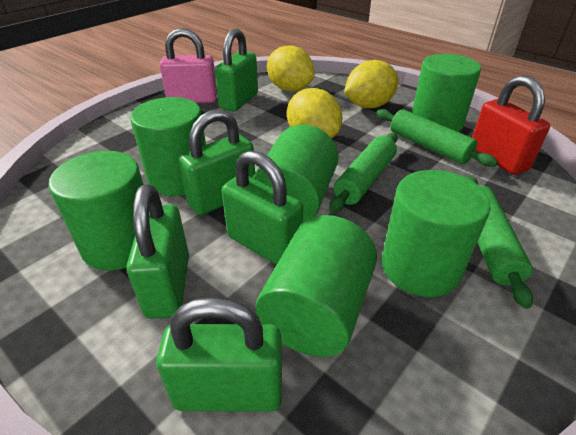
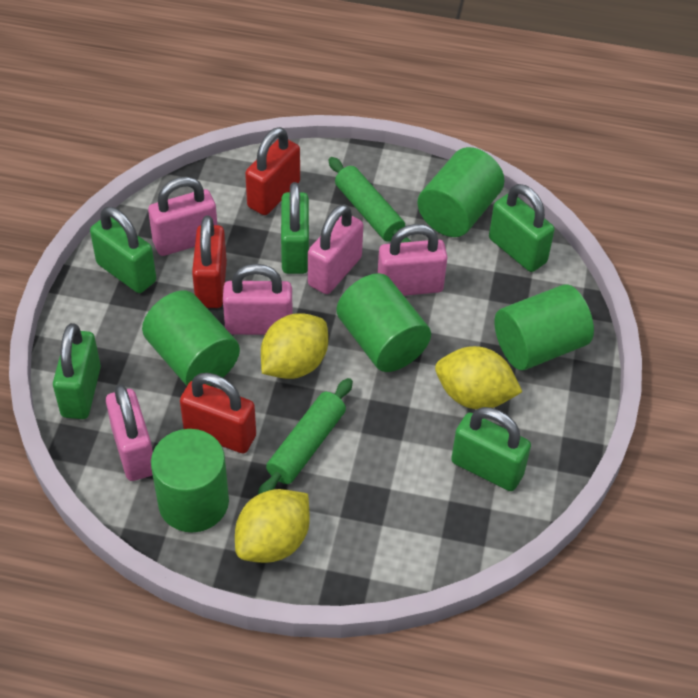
green cylinder: 6 -> 5
green rolling pin: 3 -> 2
pink padlock: 1 -> 5
red padlock: 1 -> 3

